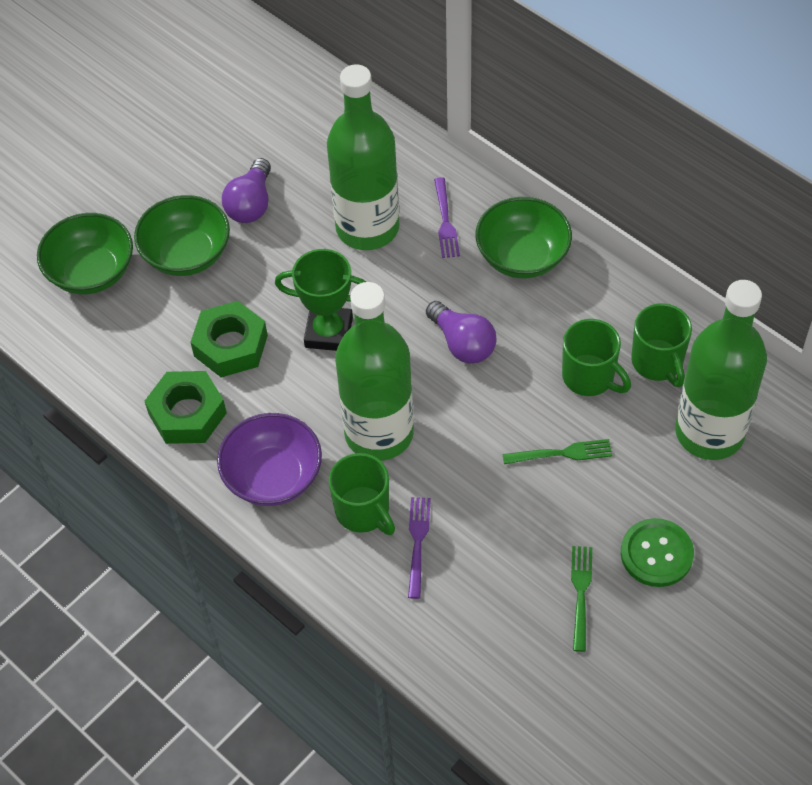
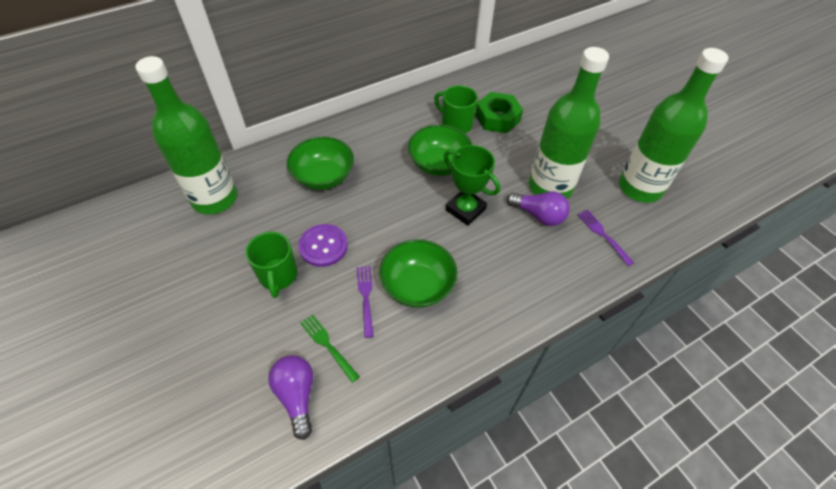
green button: 1 -> 0
green fork: 2 -> 1
green mug: 3 -> 2
green nut: 2 -> 1
purple bowl: 1 -> 0
purple button: 0 -> 1

